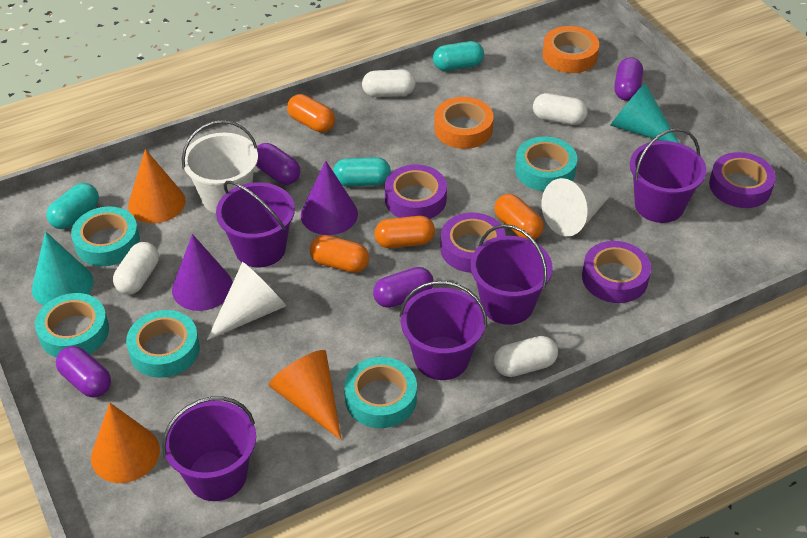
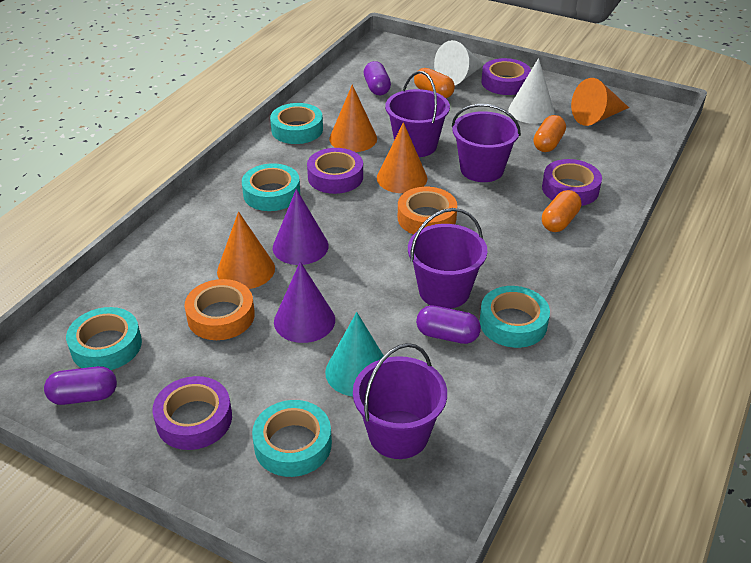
orange capsule: 4 -> 3
orange cone: 3 -> 4
purple bucket: 5 -> 4
purple capsule: 4 -> 3
turquoise capsule: 3 -> 0
turquoise cone: 2 -> 1
white bucket: 1 -> 0
white capsule: 4 -> 0

